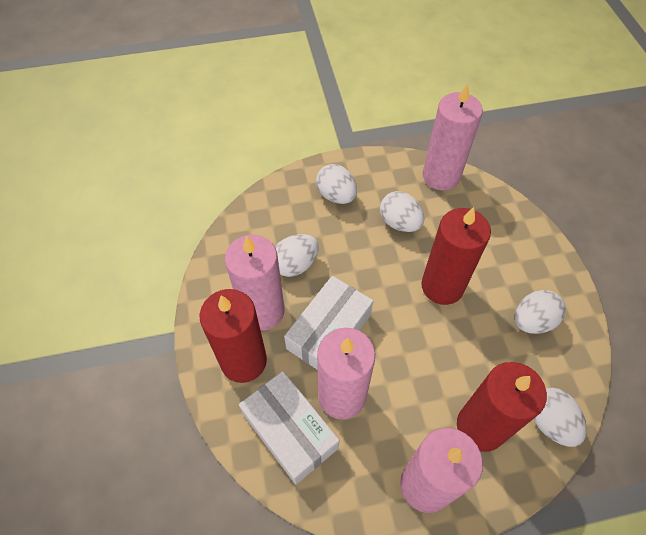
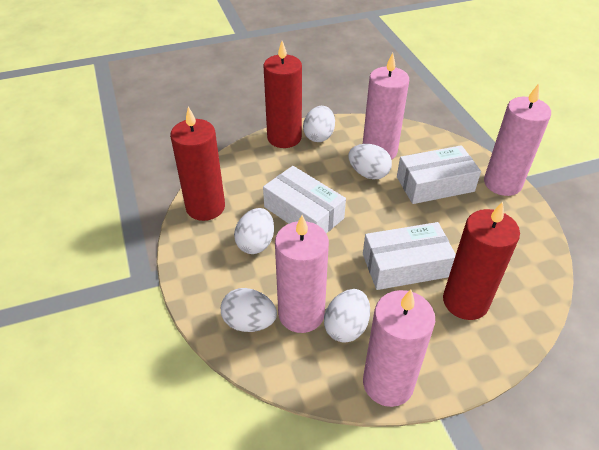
white box: 2 -> 3

